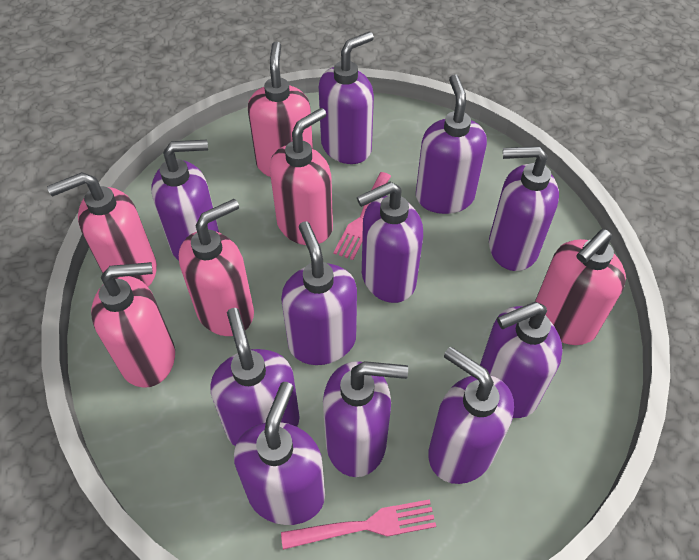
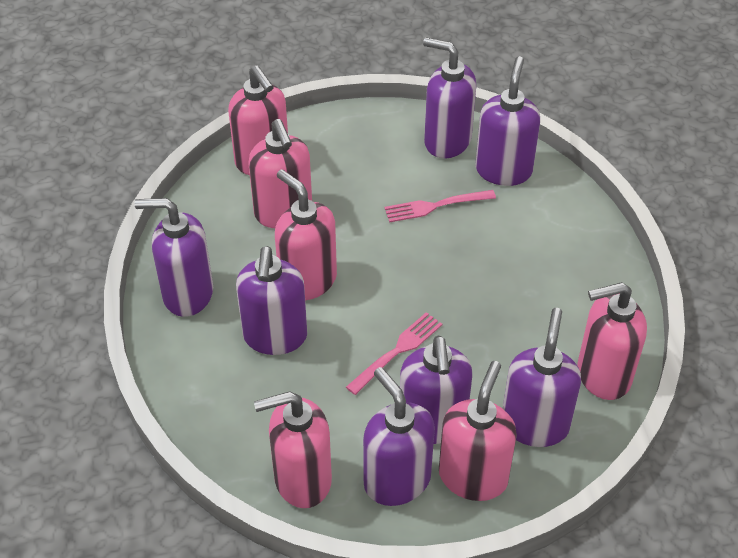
purple soap dispenser: 11 -> 7

